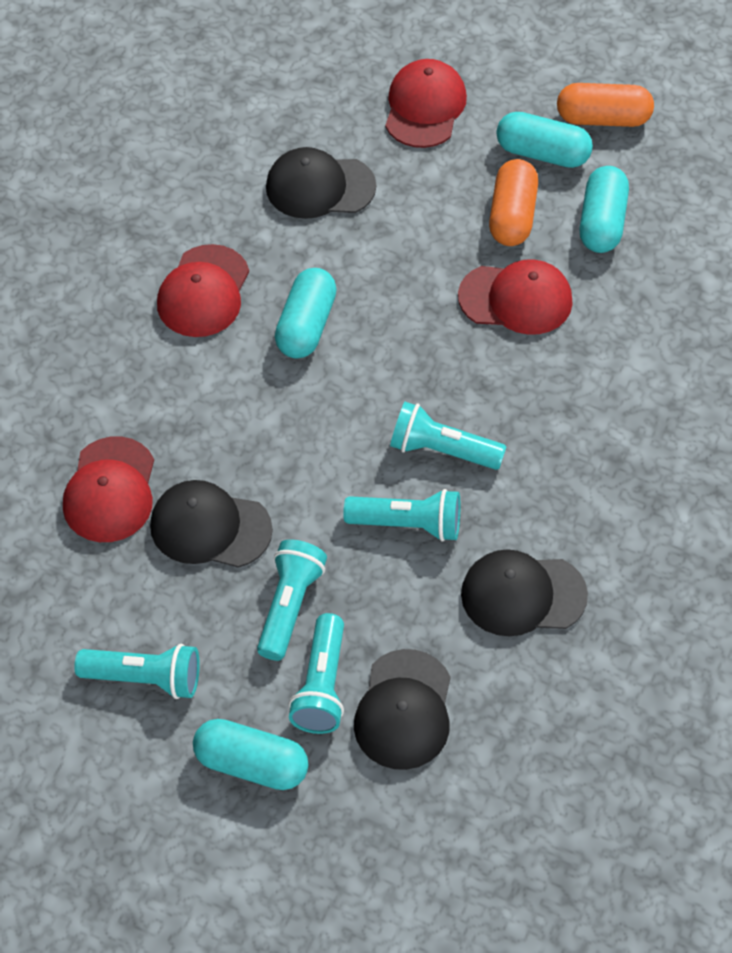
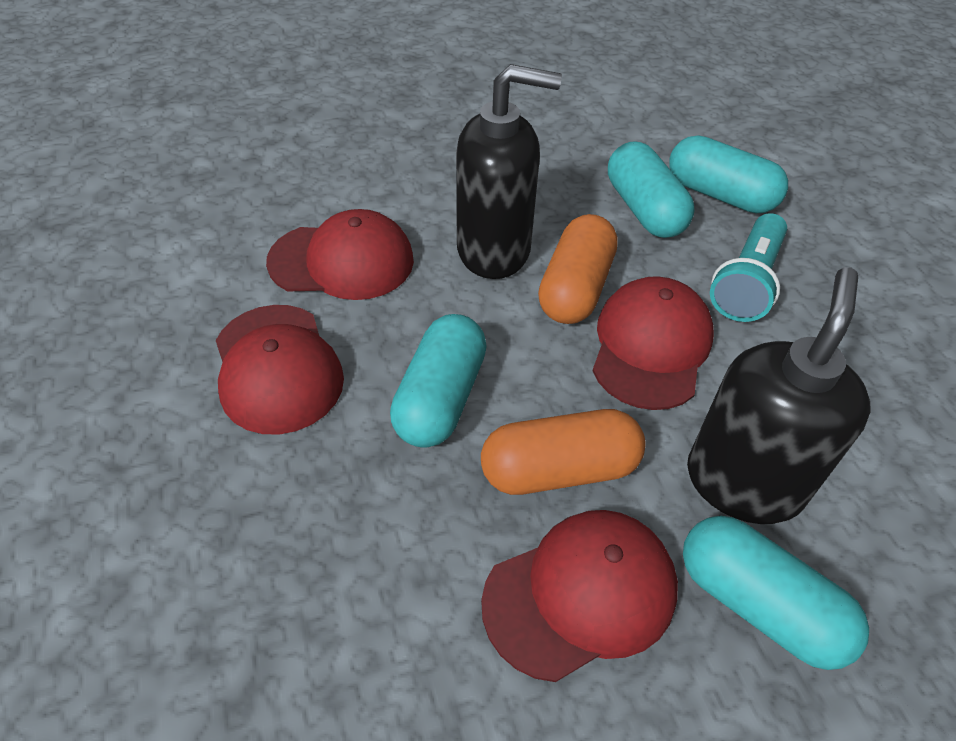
black cap: 4 -> 0
black soap dispenser: 0 -> 2
turquoise flashlight: 5 -> 1

